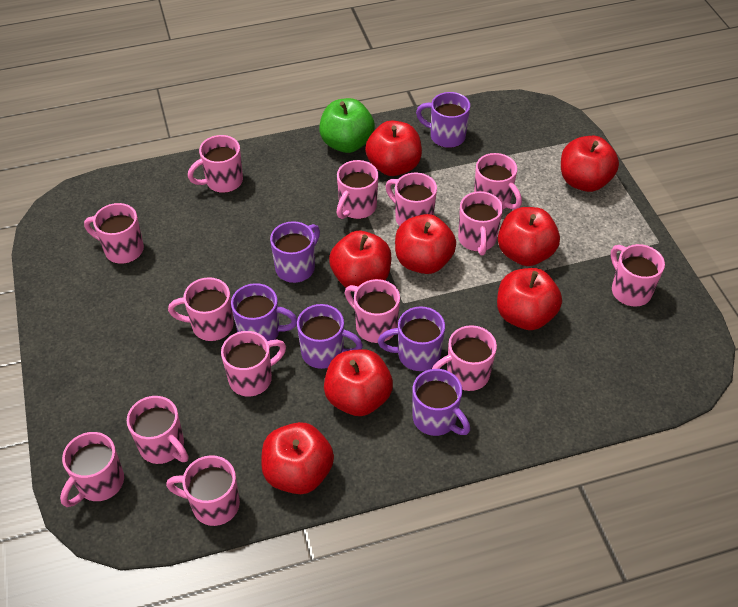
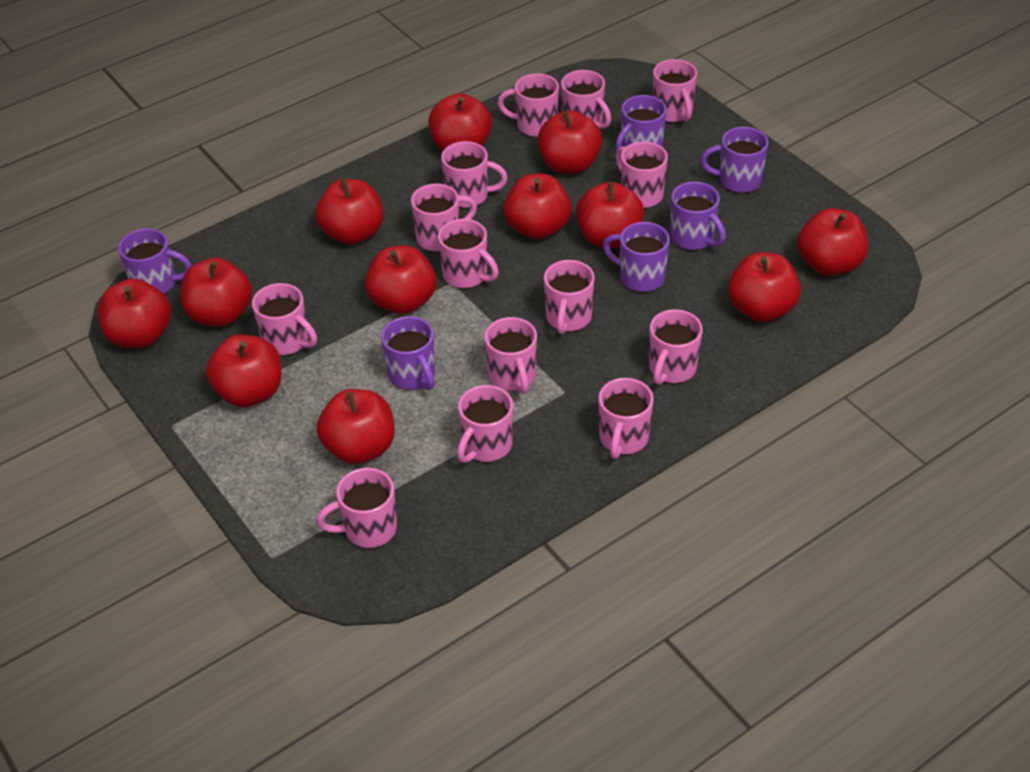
green apple: 1 -> 0
red apple: 8 -> 12

